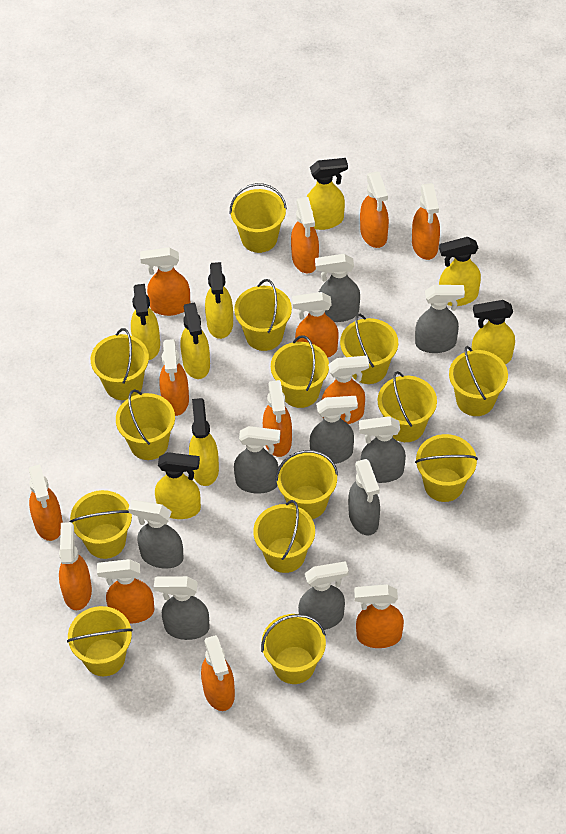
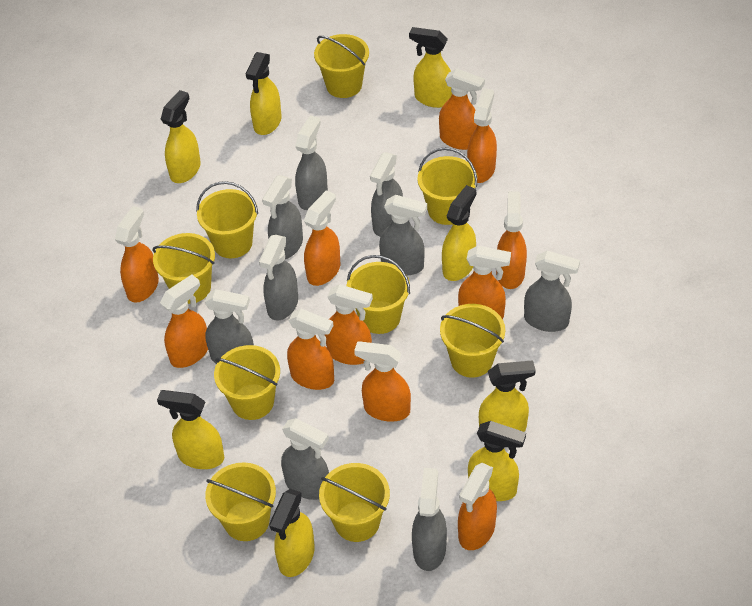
orange spray bottle: 13 -> 11
yellow bucket: 14 -> 9

